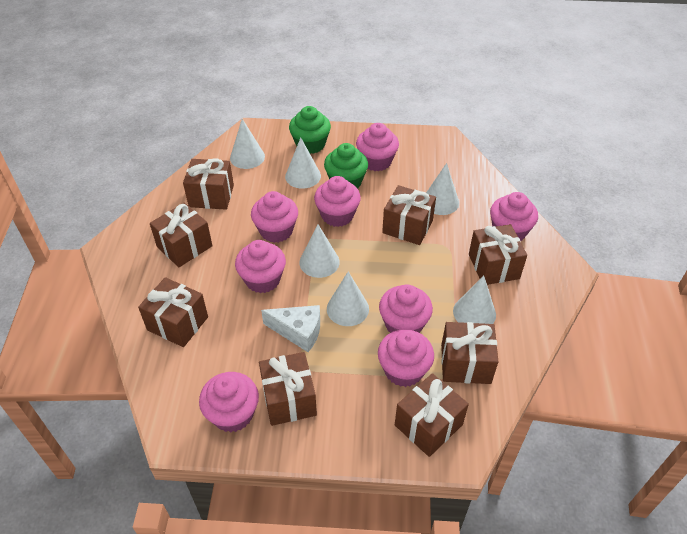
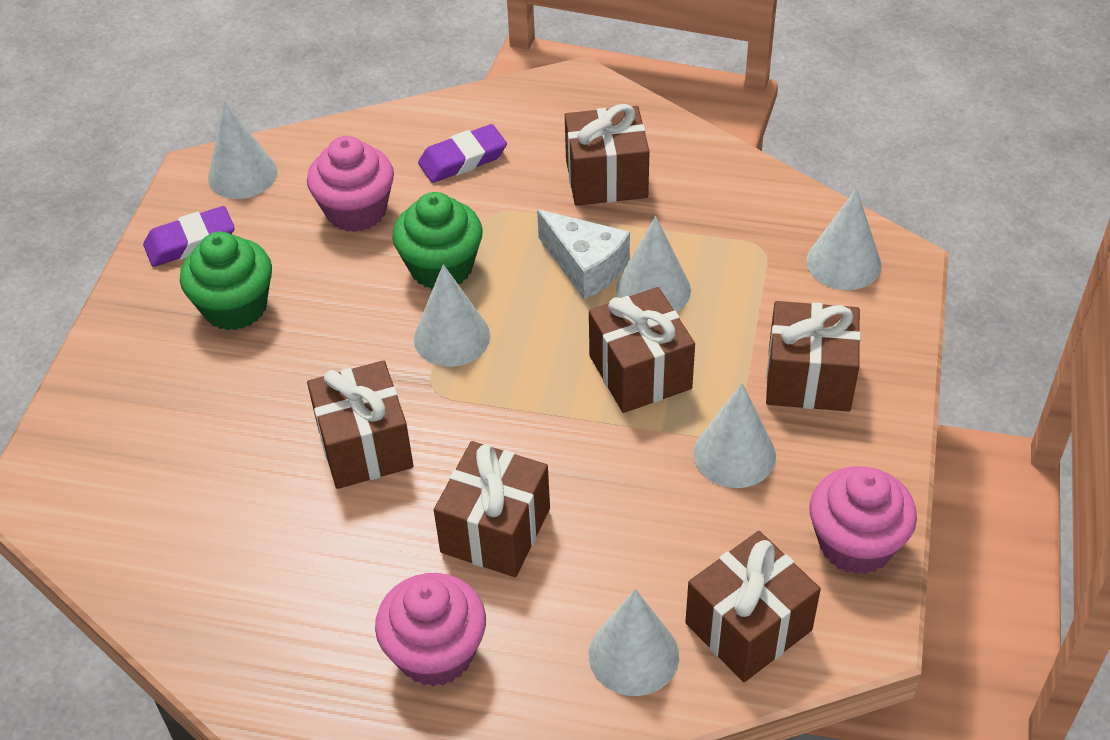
brown gift: 8 -> 6
pink cupcake: 8 -> 3
purple eraser: 0 -> 2

